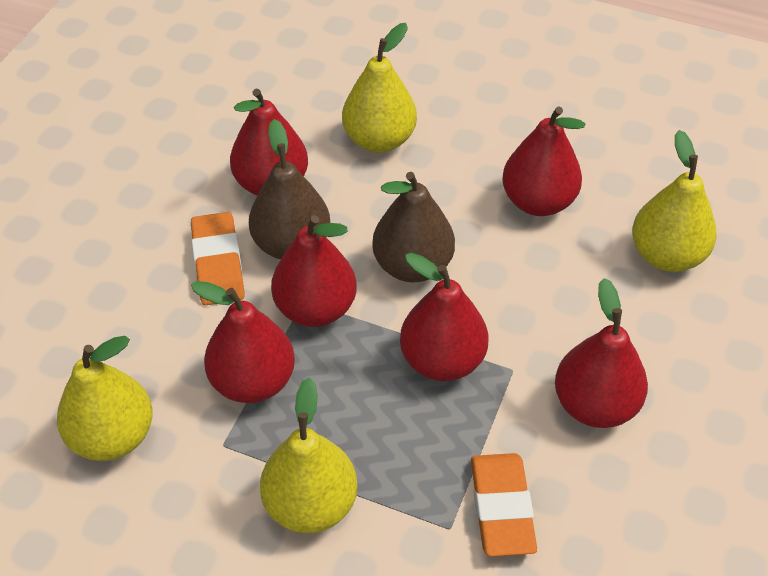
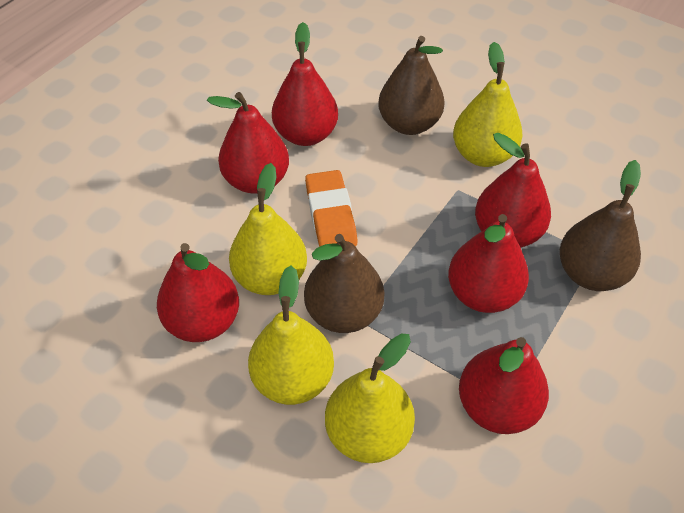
brown pear: 2 -> 3
orange eraser: 2 -> 1

